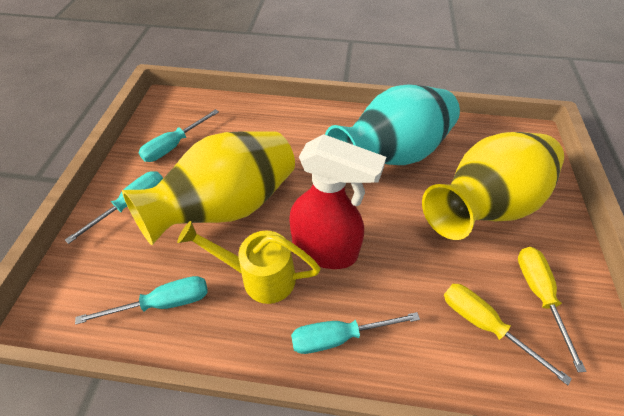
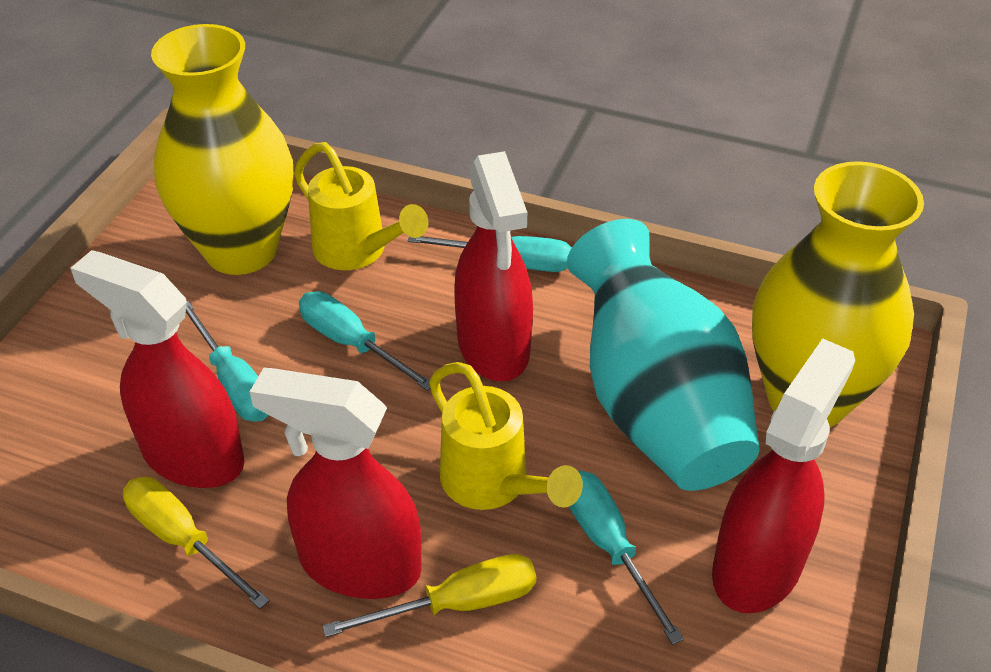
red spray bottle: 1 -> 4
yellow watering can: 1 -> 2

